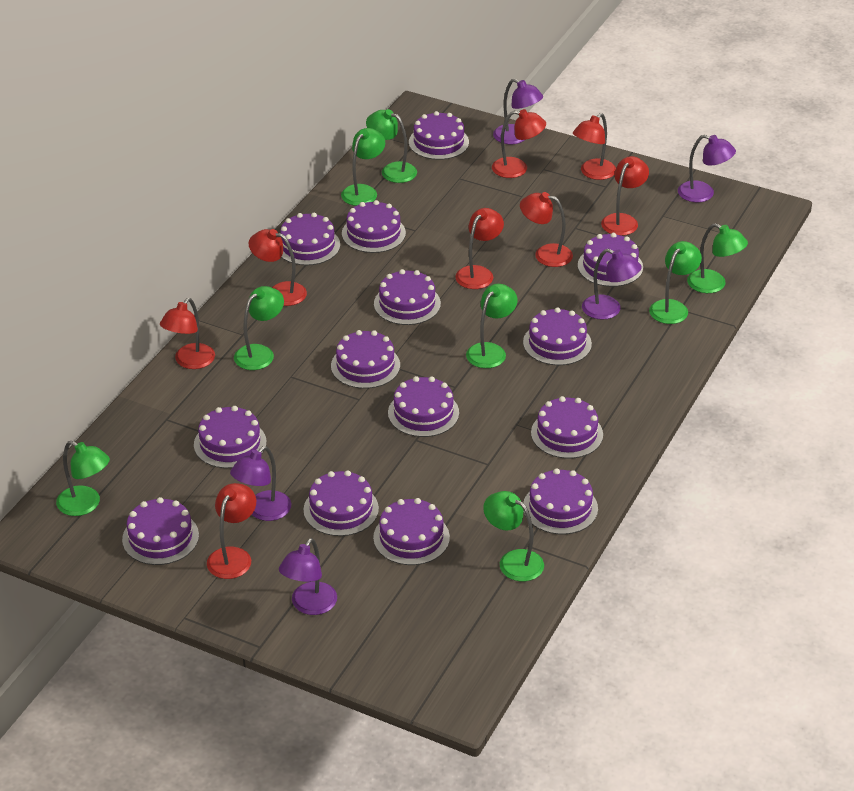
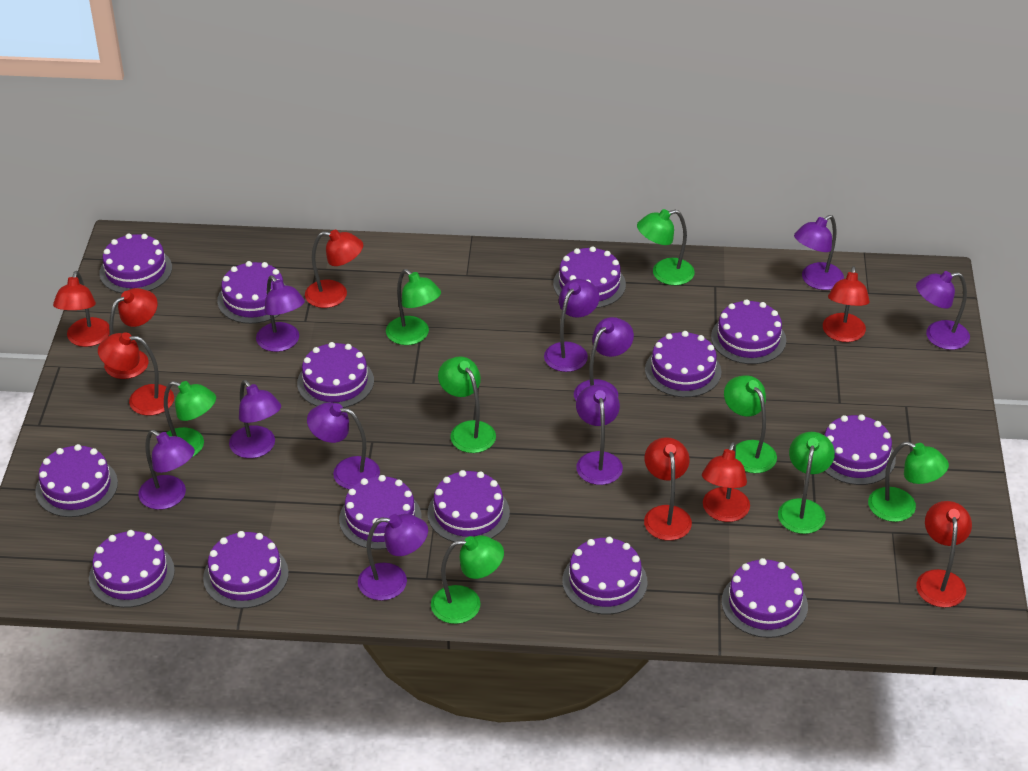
purple lamp: 5 -> 10

